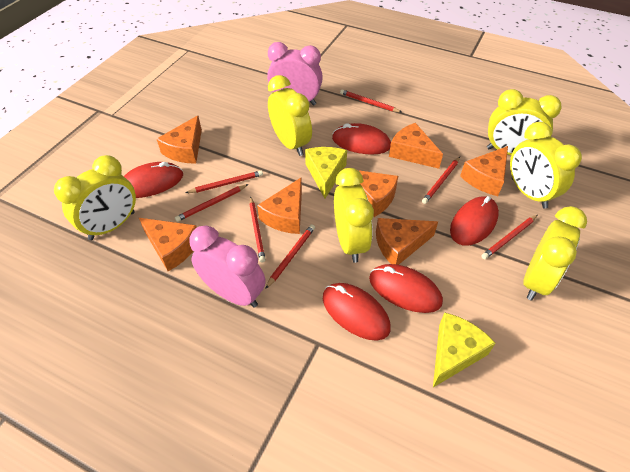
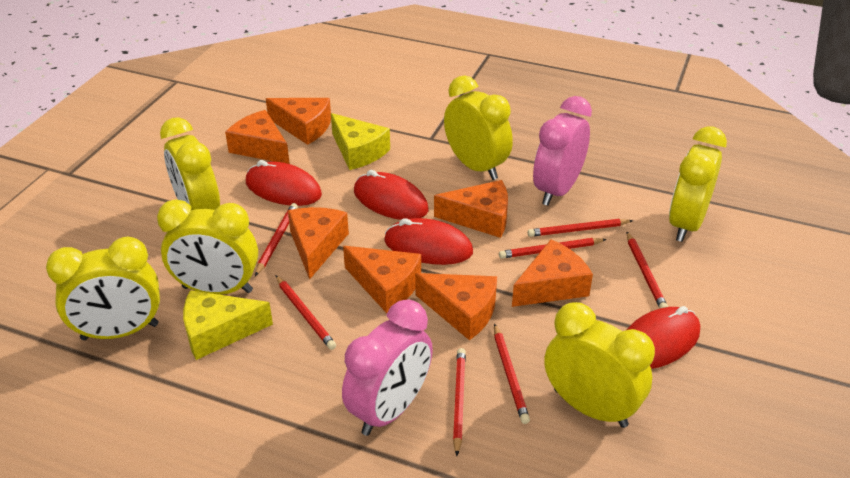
red mouse: 5 -> 4

